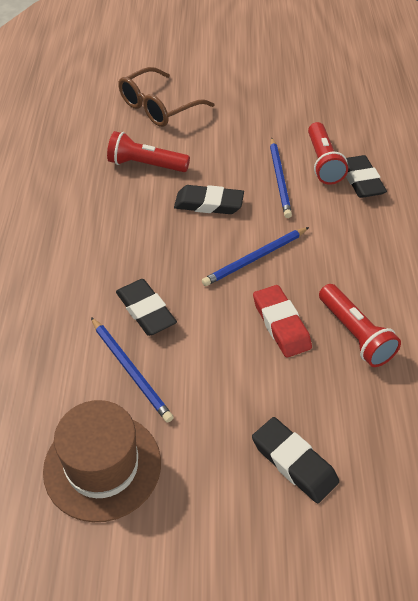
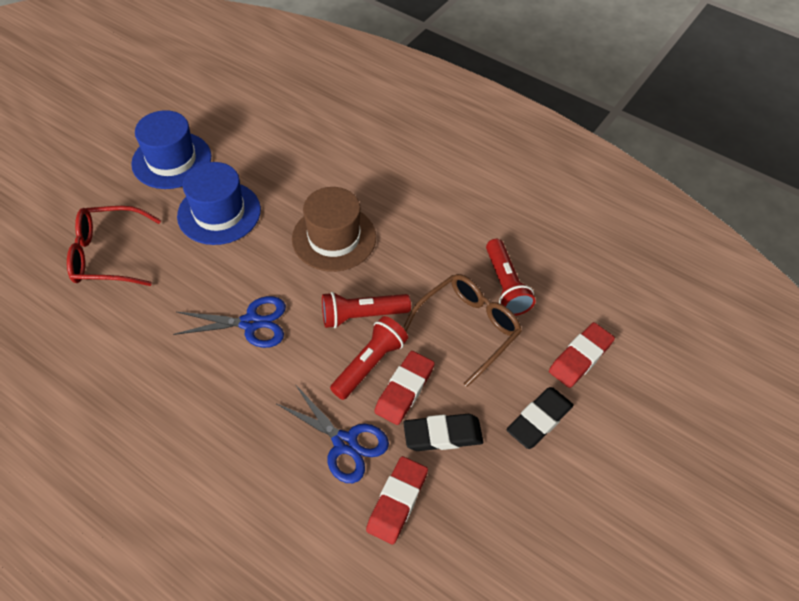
black eraser: 4 -> 2
blue hat: 0 -> 2
blue pencil: 3 -> 0
blue scissors: 0 -> 2
red eraser: 1 -> 3
red glasses: 0 -> 1

